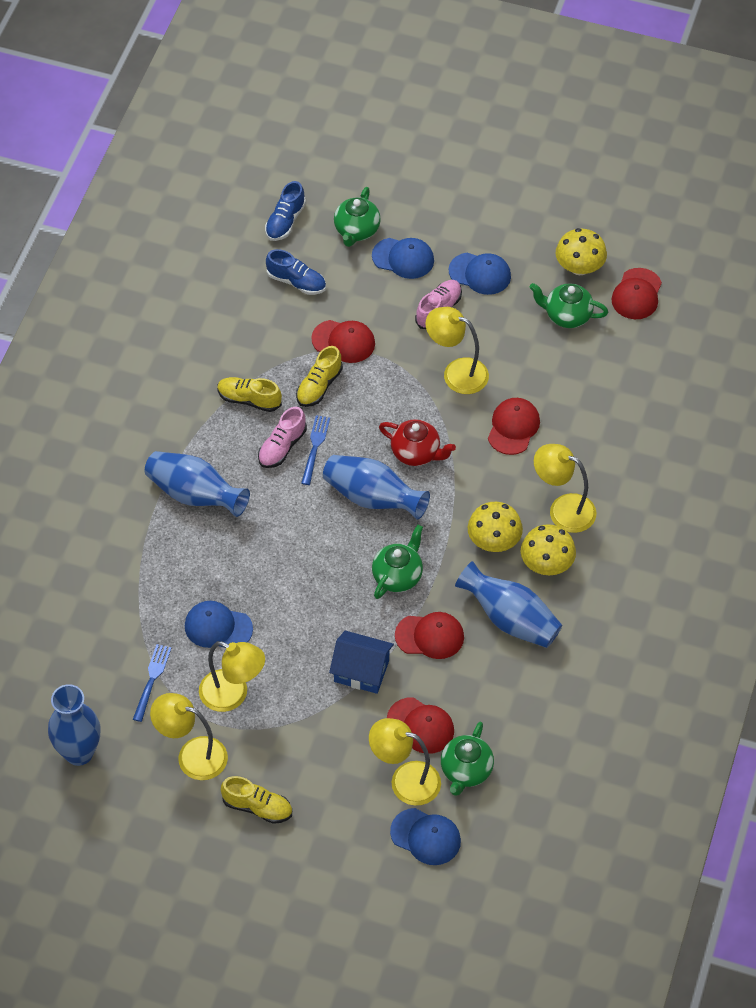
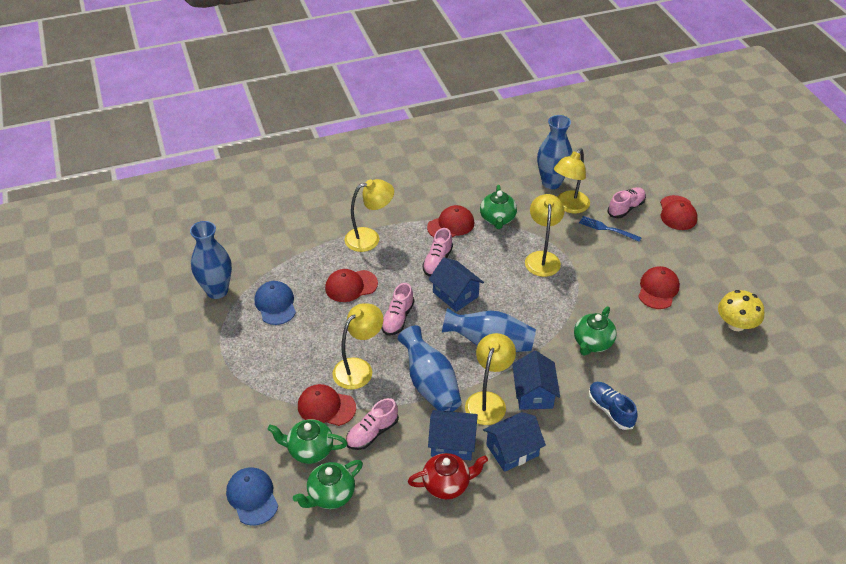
blue cap: 4 -> 2
blue fork: 2 -> 1
blue house: 1 -> 4
blue shoe: 2 -> 1
pink shoe: 2 -> 4
yellow mushroom: 3 -> 1
yellow shoe: 3 -> 0

